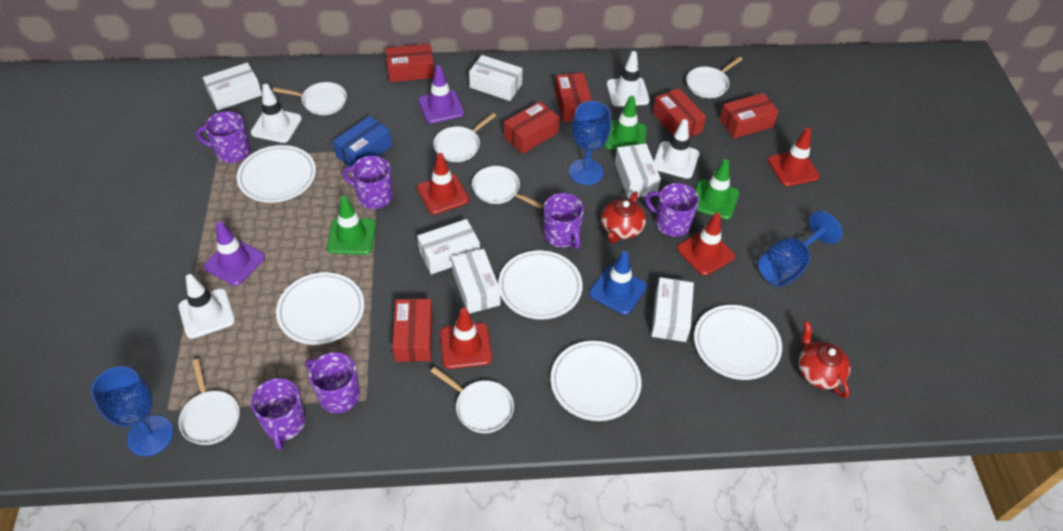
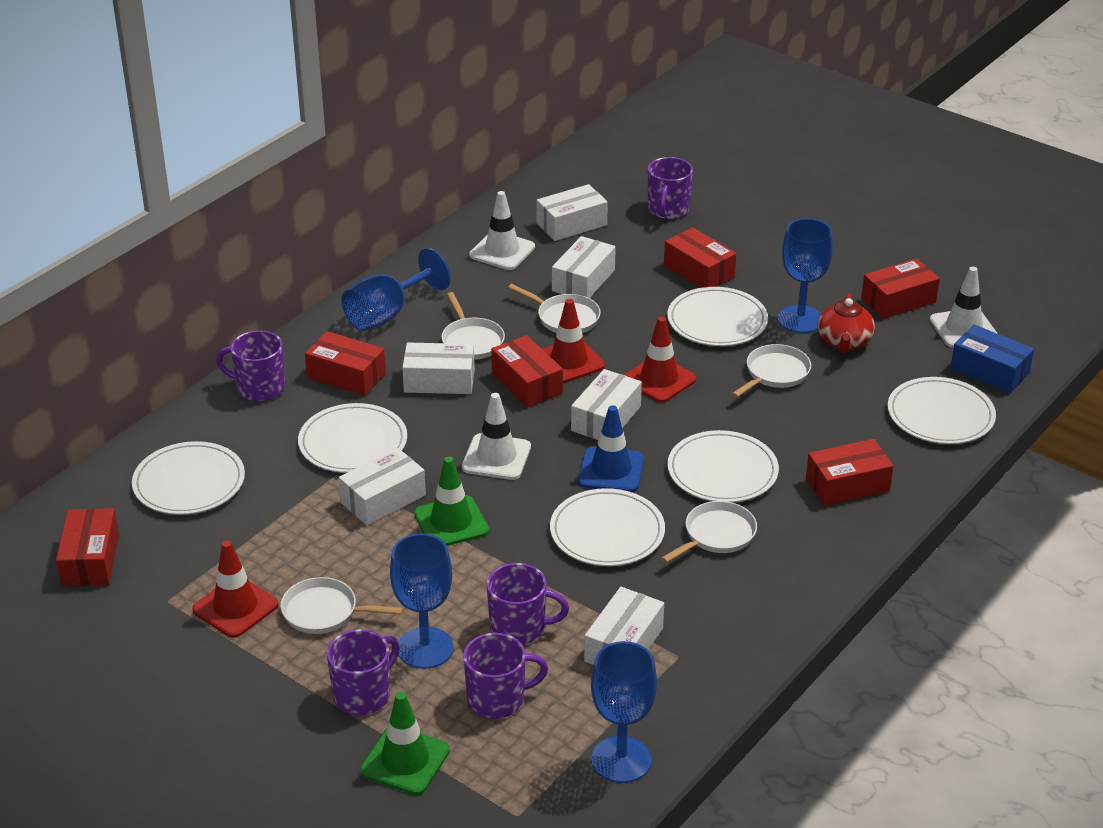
blue goblet: 3 -> 4
green traffic cone: 3 -> 2
purple mug: 6 -> 5
purple traffic cone: 2 -> 0
red teapot: 2 -> 1
red traffic cone: 4 -> 3
white pan: 6 -> 5
white plate: 5 -> 6
white traffic cone: 4 -> 3

